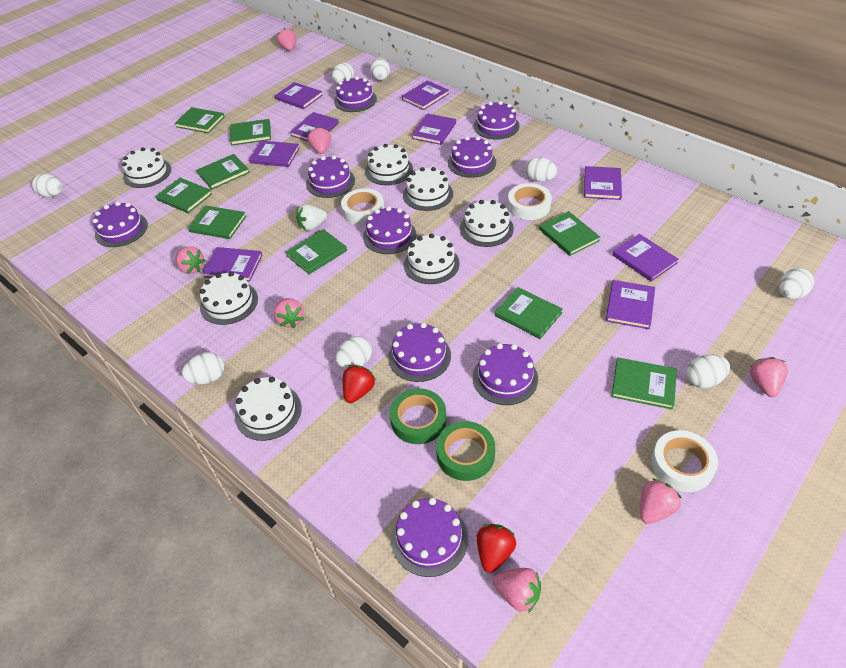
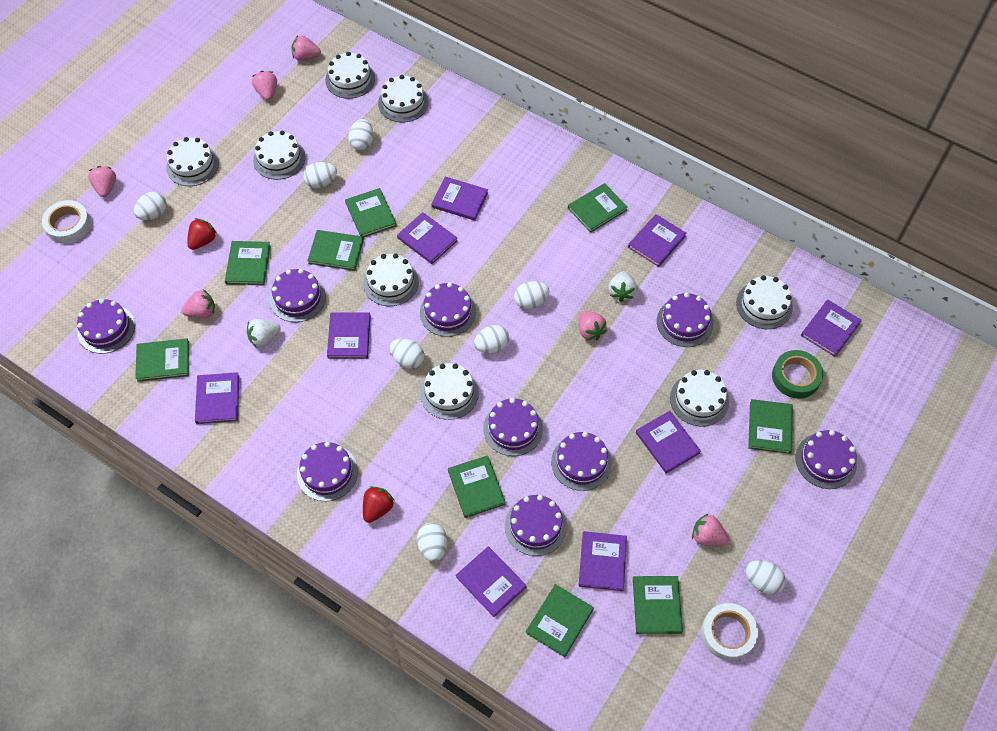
green tape: 2 -> 1
pink strawberry: 7 -> 6
white cake: 7 -> 8
white strawberry: 1 -> 2
white tape: 3 -> 2

